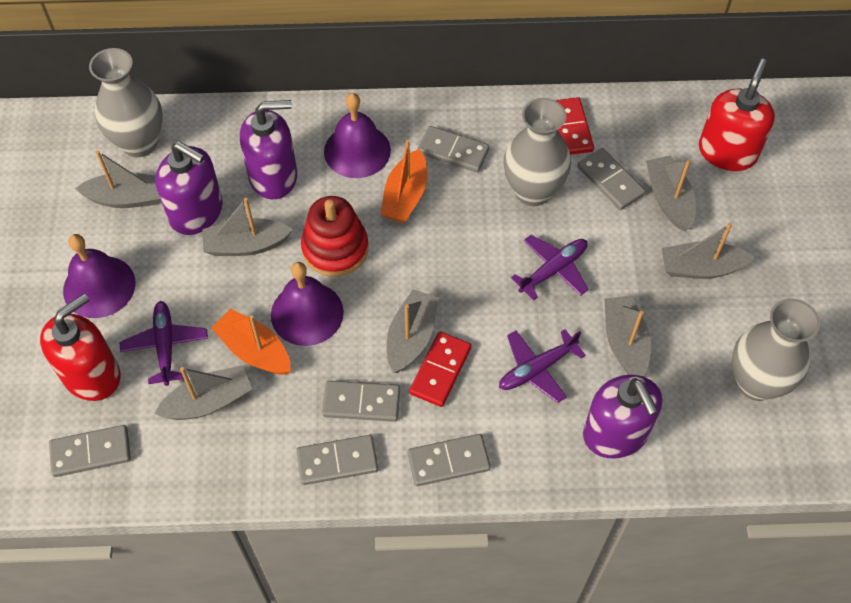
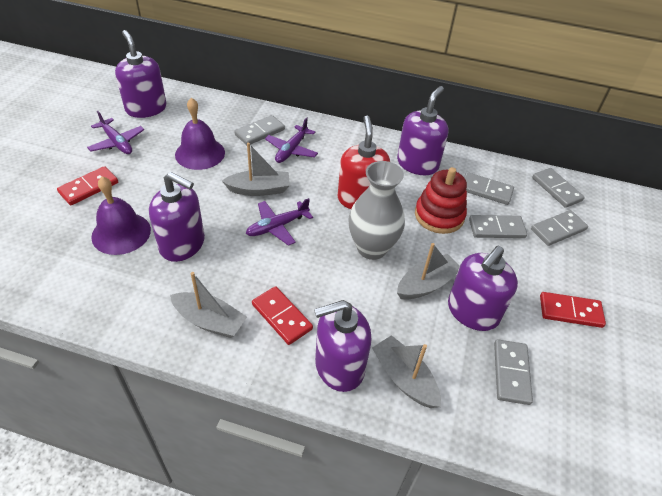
grey boat: 7 -> 4
grey vase: 3 -> 1
orange boat: 2 -> 0
purple bell: 3 -> 2
purple soap dispenser: 3 -> 5
red domino: 2 -> 3
red soap dispenser: 2 -> 1

